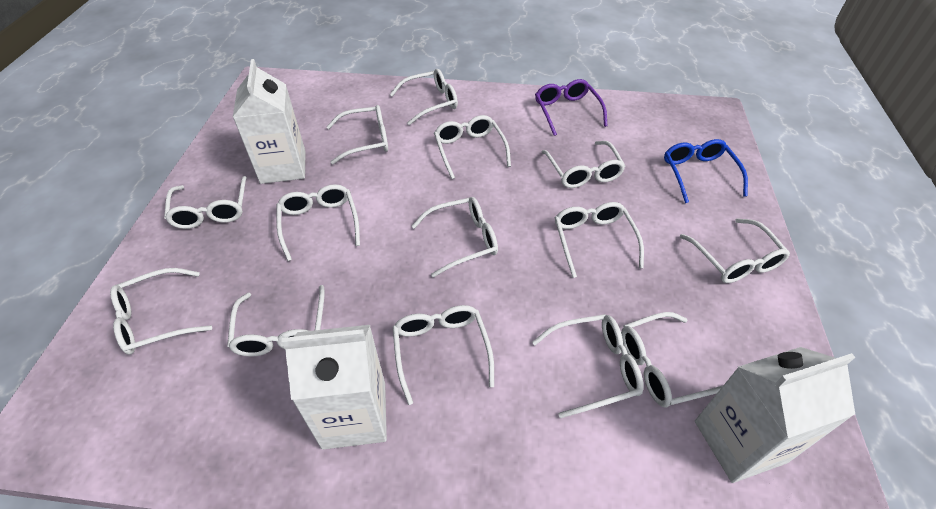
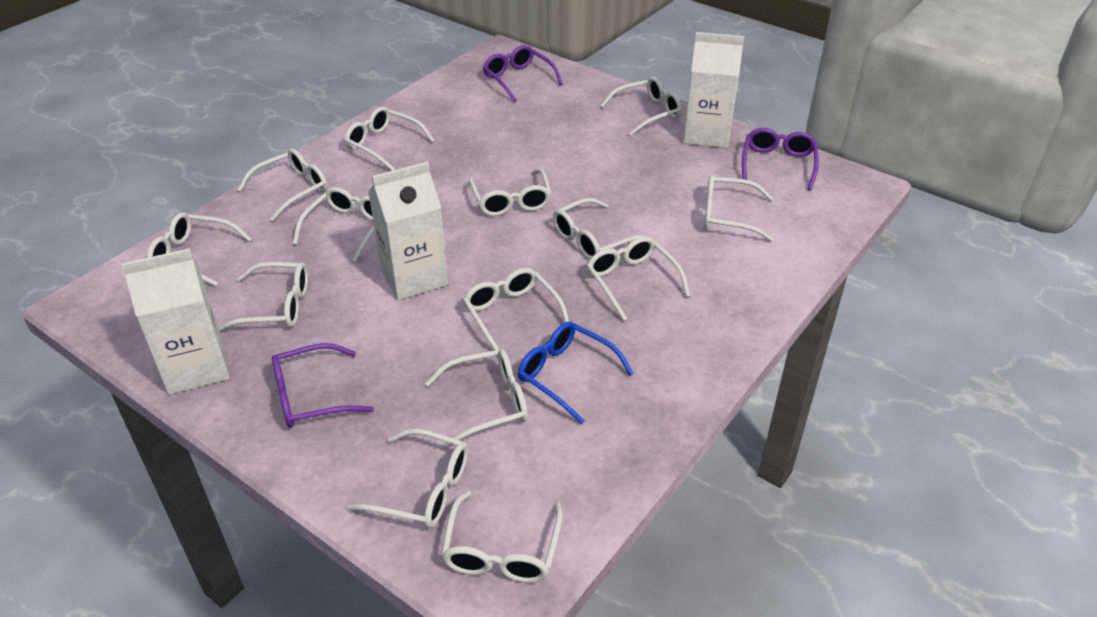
purple glasses: 1 -> 3

